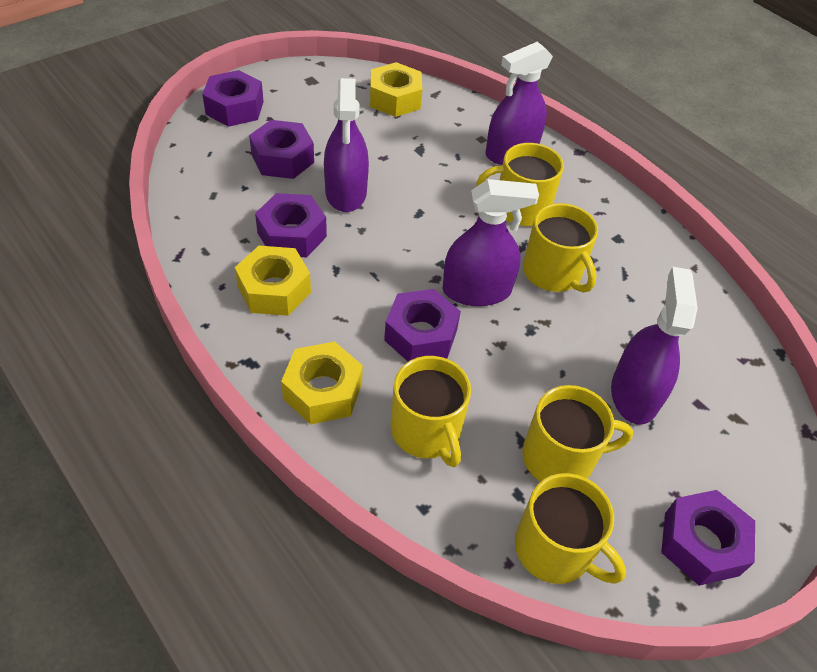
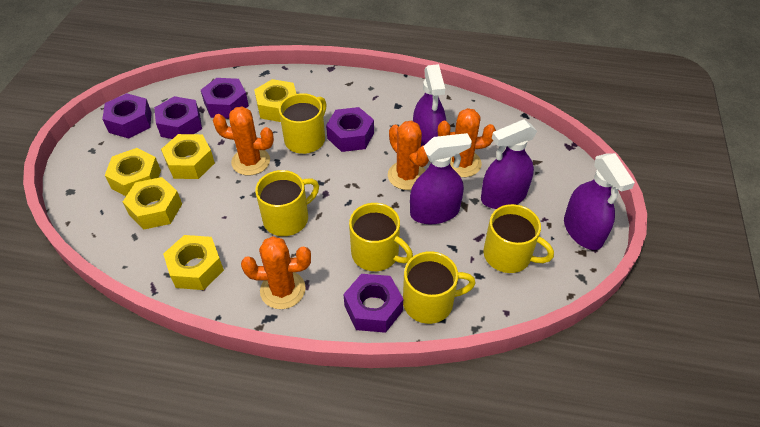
orange cactus: 0 -> 4
yellow nut: 3 -> 5

